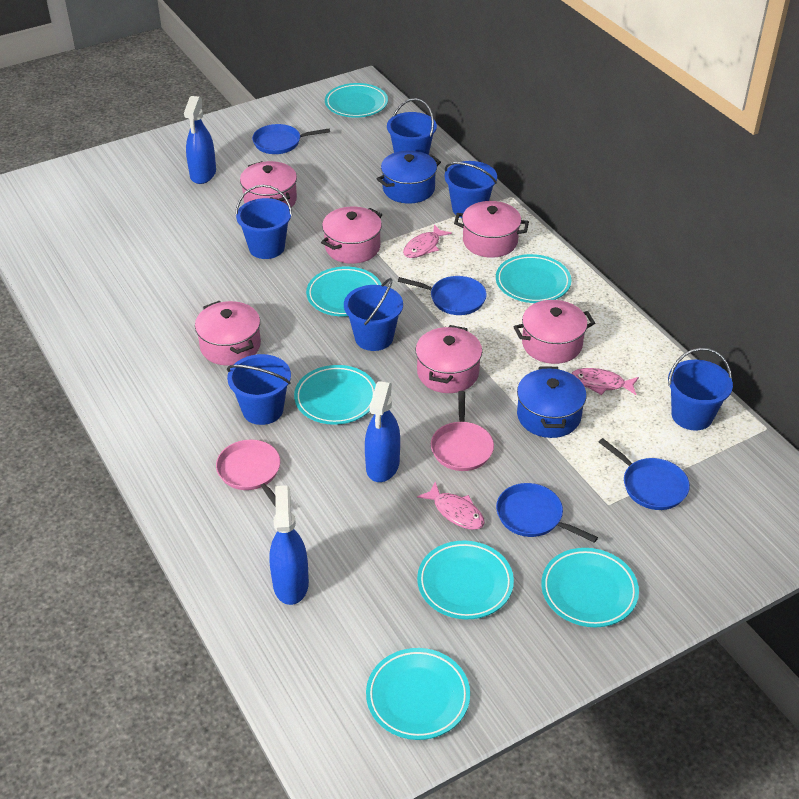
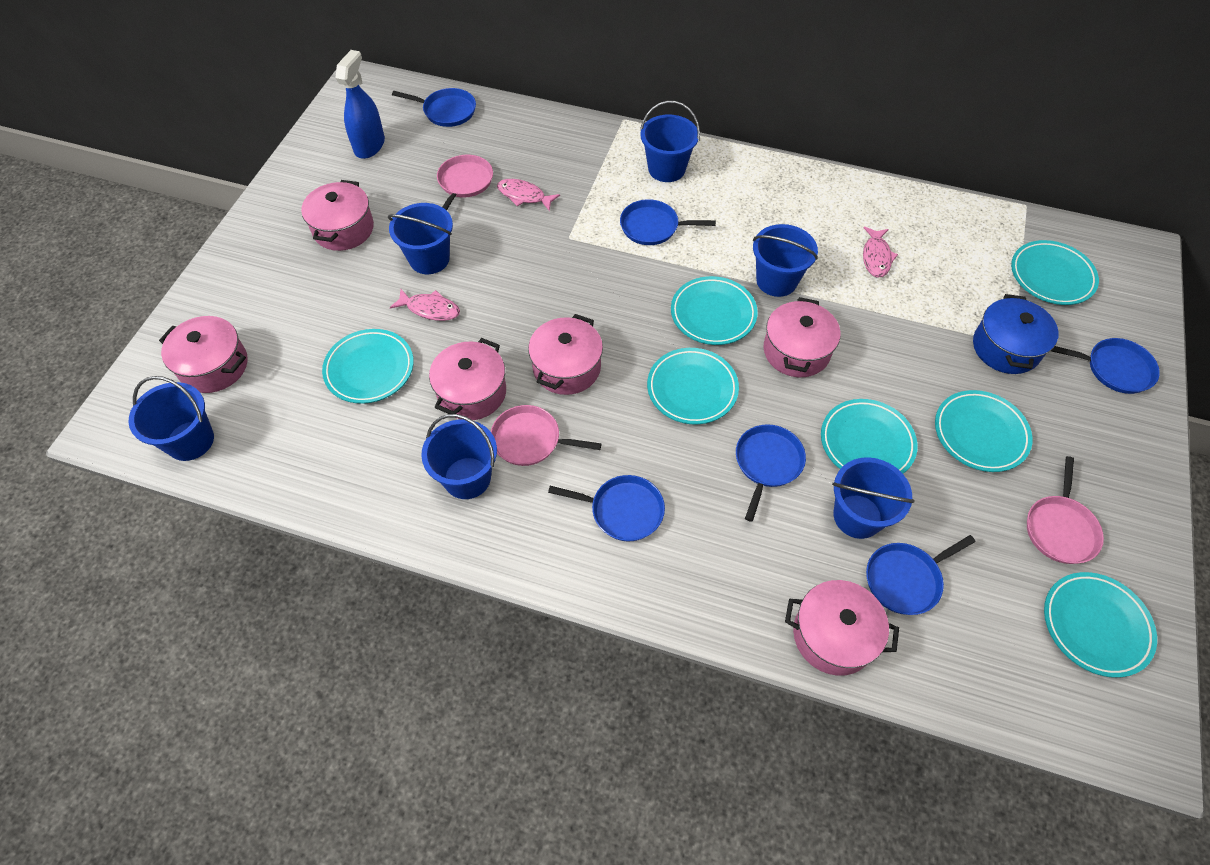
blue pan: 4 -> 6
blue pot: 2 -> 1
blue spray bottle: 3 -> 1
pink pan: 2 -> 3

